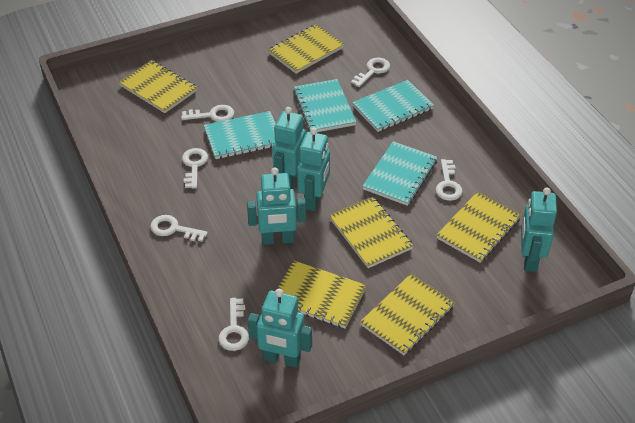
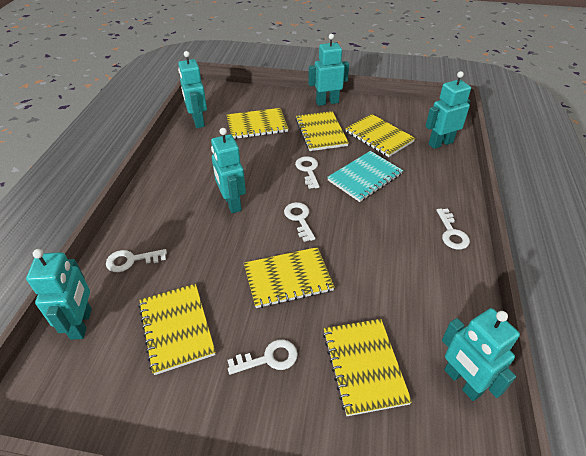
turquoise notebook: 4 -> 1
turquoise robot: 5 -> 6
white key: 6 -> 5

